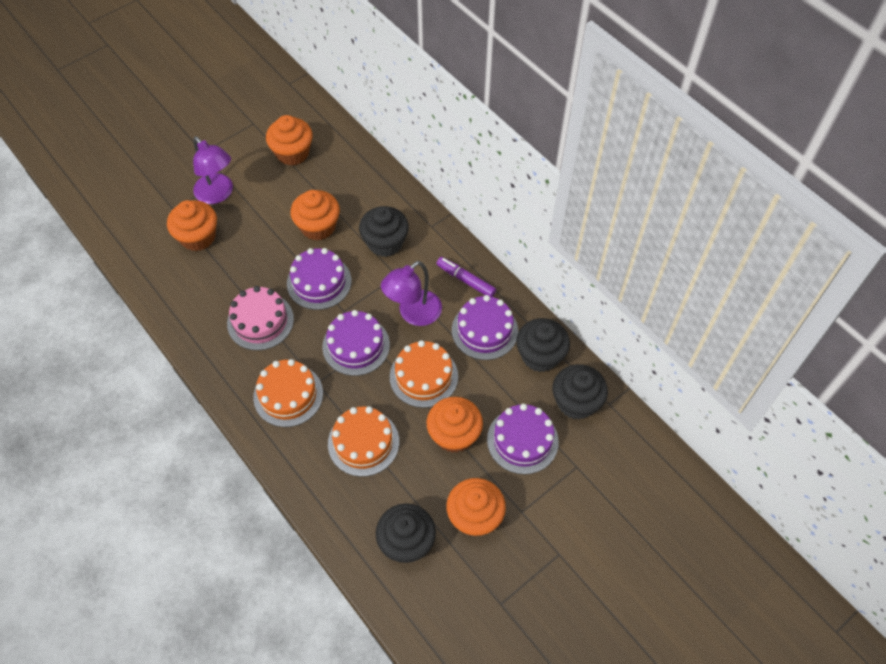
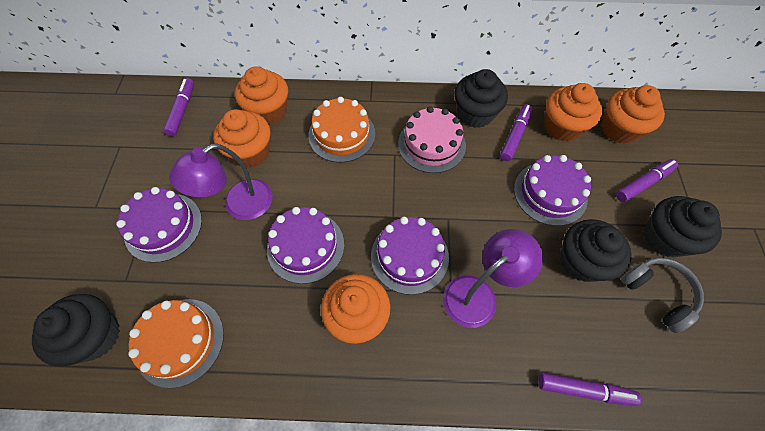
grey headphones: 0 -> 1
orange cake: 3 -> 2
purple marker: 1 -> 4

